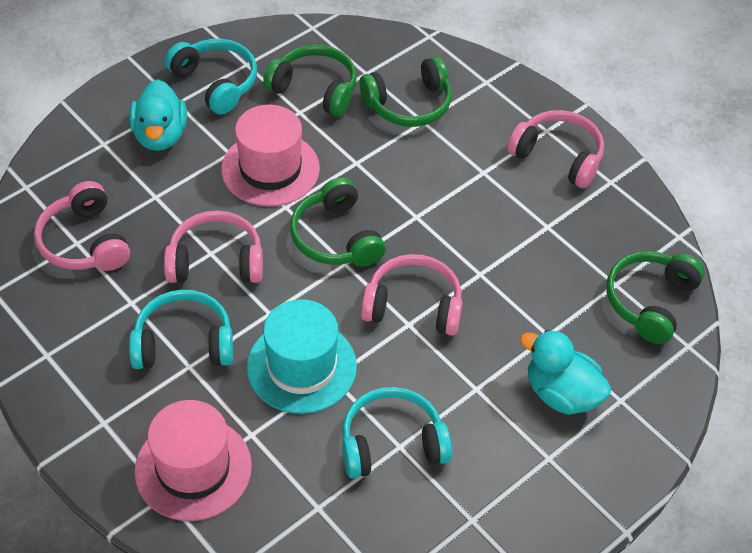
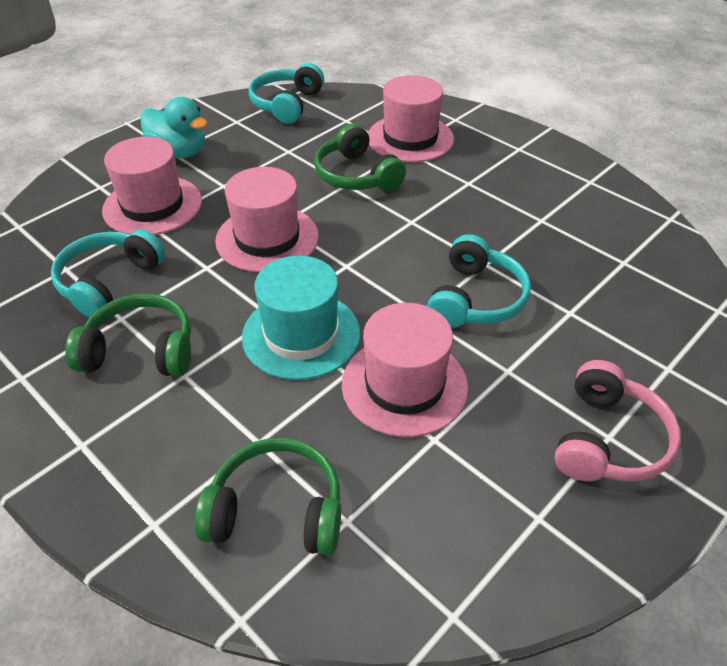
green headphones: 4 -> 3
pink hat: 2 -> 4
pink headphones: 4 -> 1
turquoise duck: 2 -> 1

